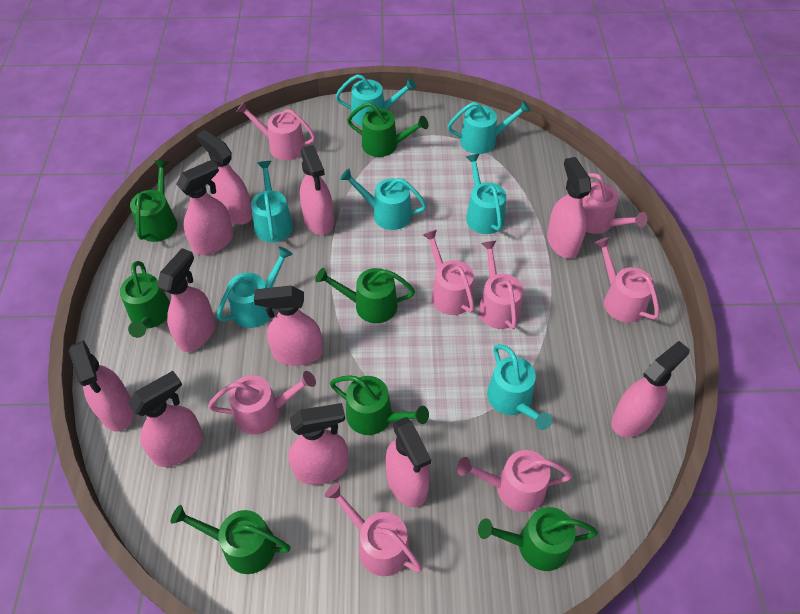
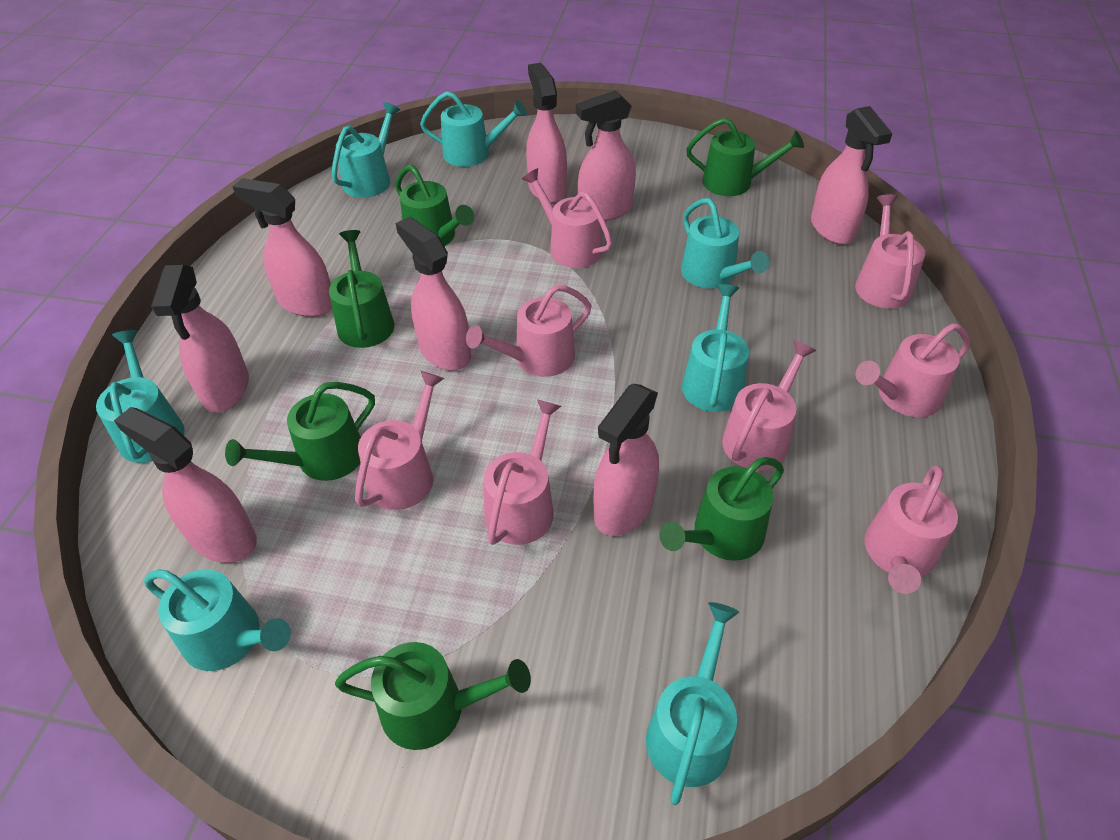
green watering can: 7 -> 6
pink spray bottle: 11 -> 8

